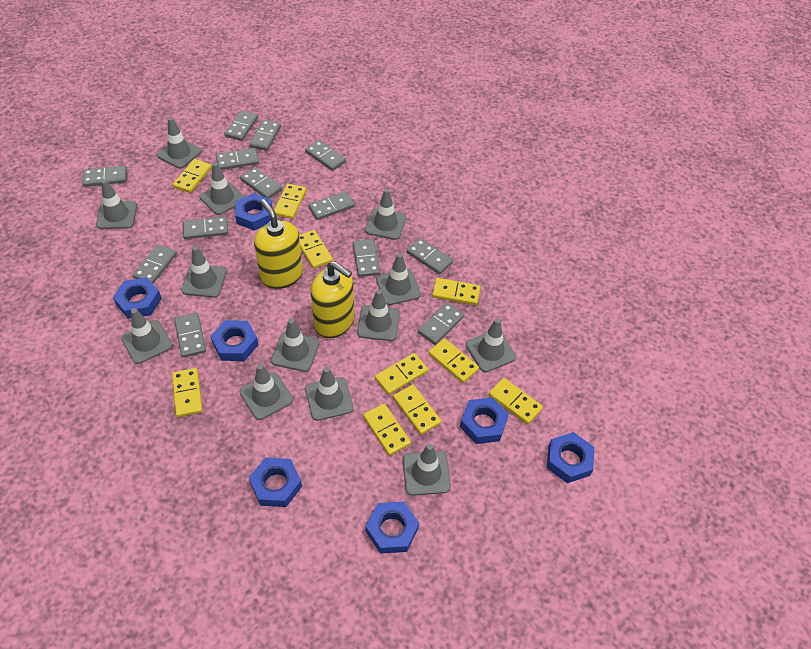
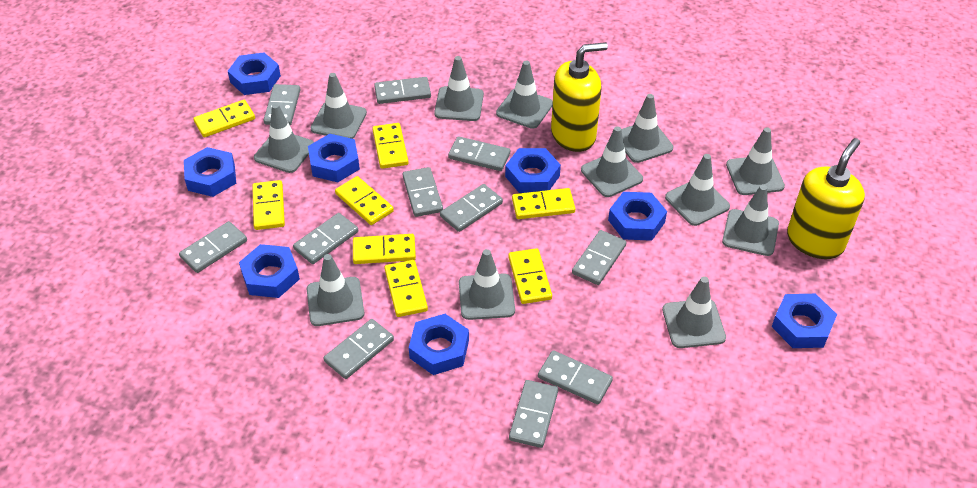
blue nut: 7 -> 8
grey domino: 13 -> 11
grey traffic cone: 13 -> 12
yellow domino: 10 -> 8

